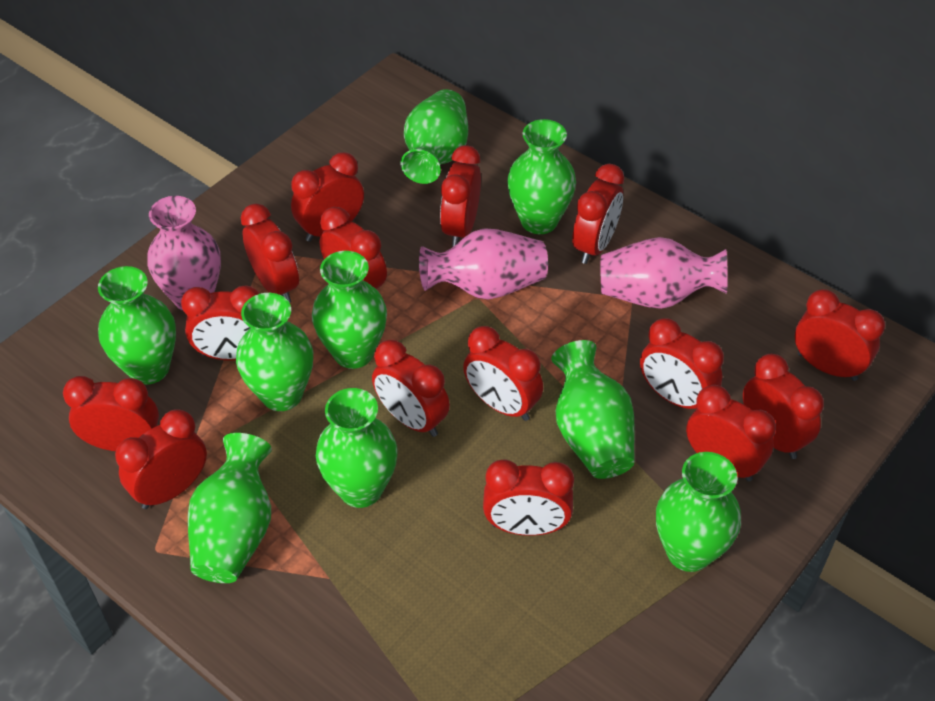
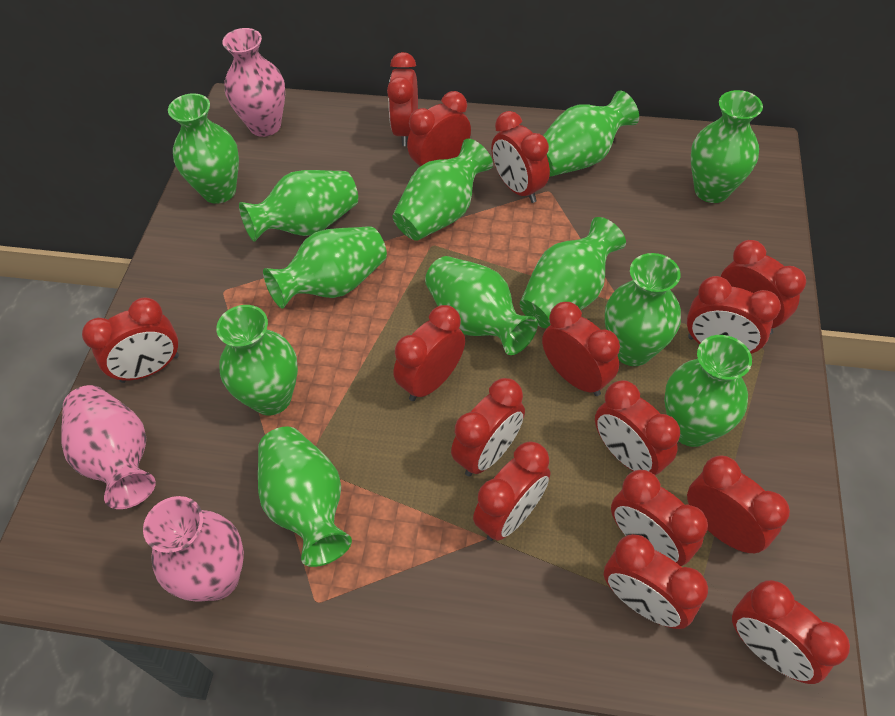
green vase: 9 -> 12

